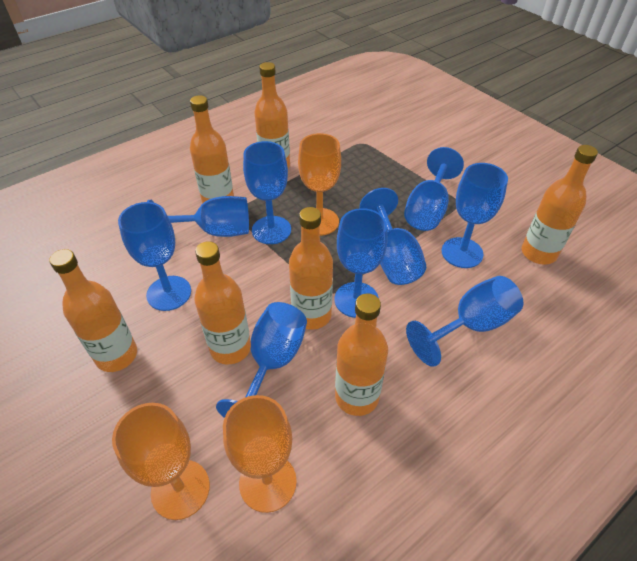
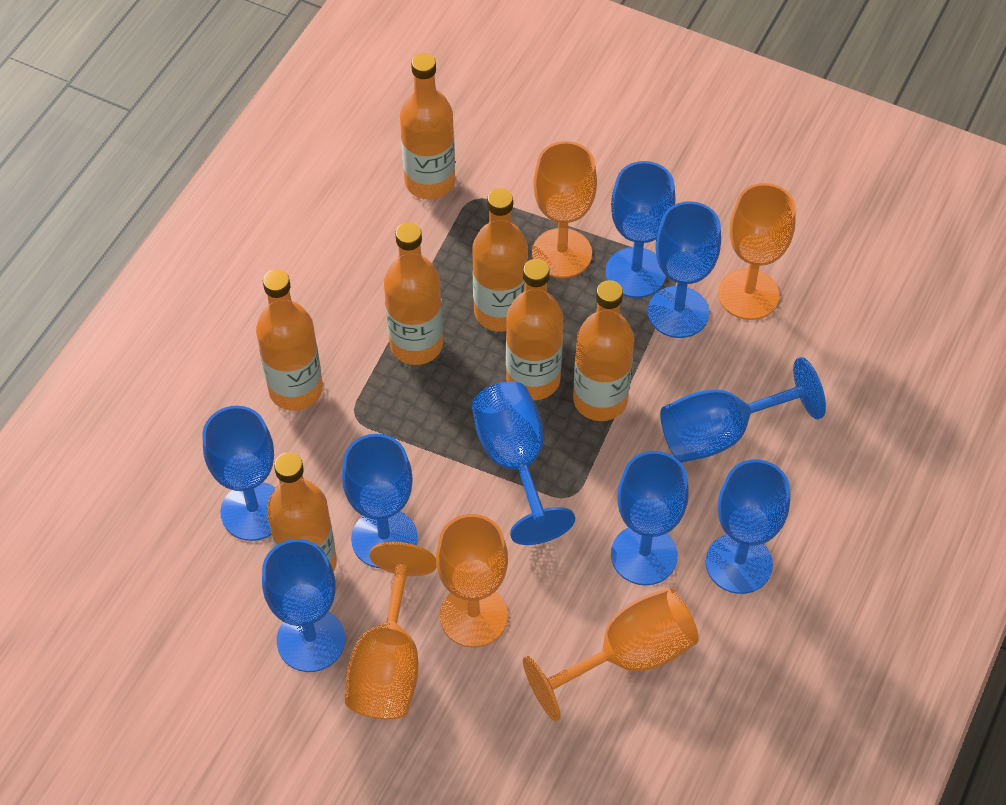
orange goblet: 3 -> 5

